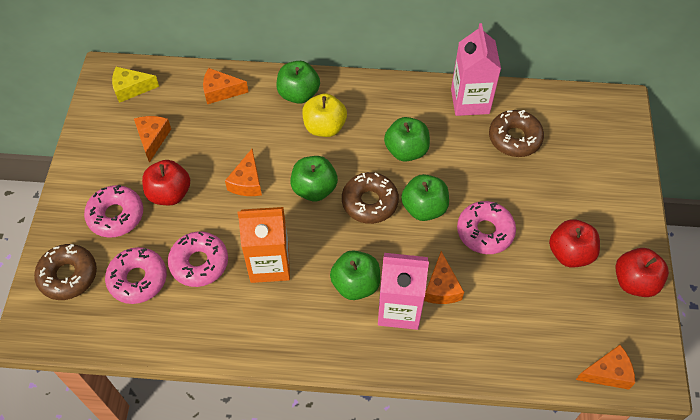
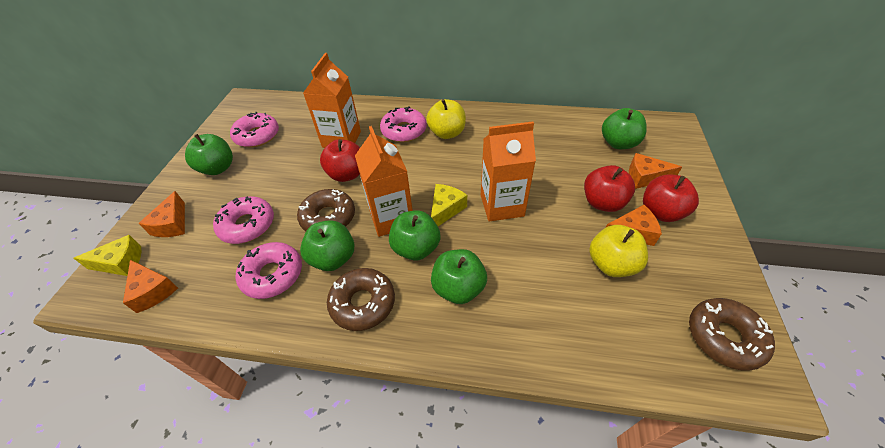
orange carton: 1 -> 3
orange cheese: 5 -> 4
pink carton: 2 -> 0
yellow apple: 1 -> 2
yellow cheese: 1 -> 2

